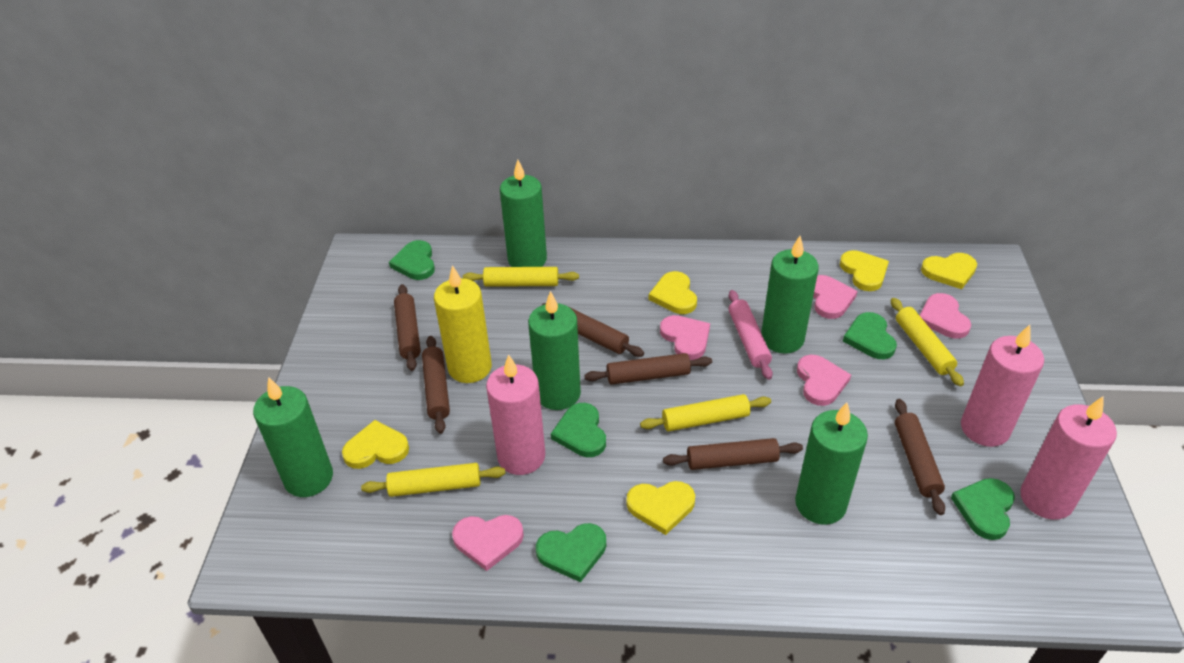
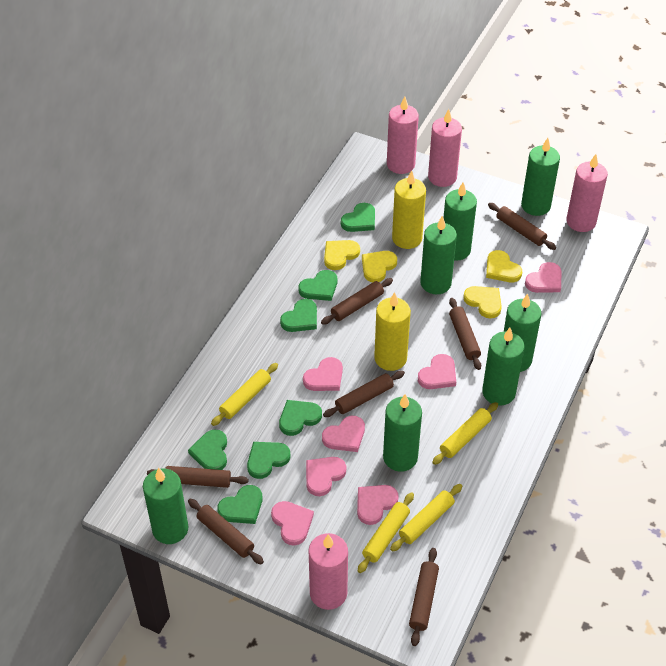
brown rolling pin: 6 -> 7
green candle: 5 -> 7
green heart: 5 -> 7
pink candle: 3 -> 4
pink heart: 5 -> 7
pink rolling pin: 1 -> 0
yellow candle: 1 -> 2
yellow heart: 5 -> 4

